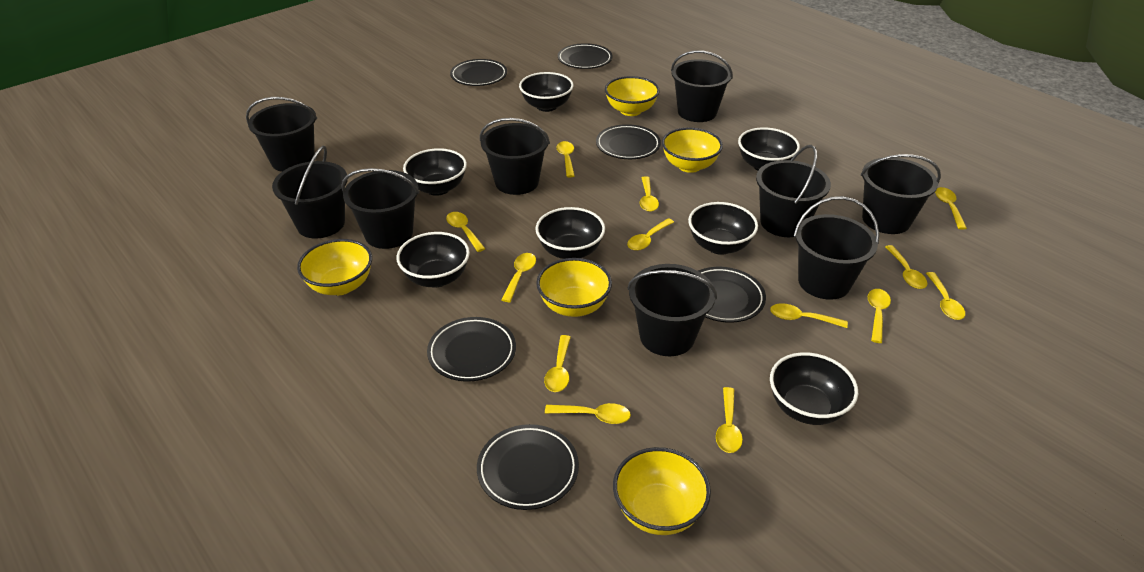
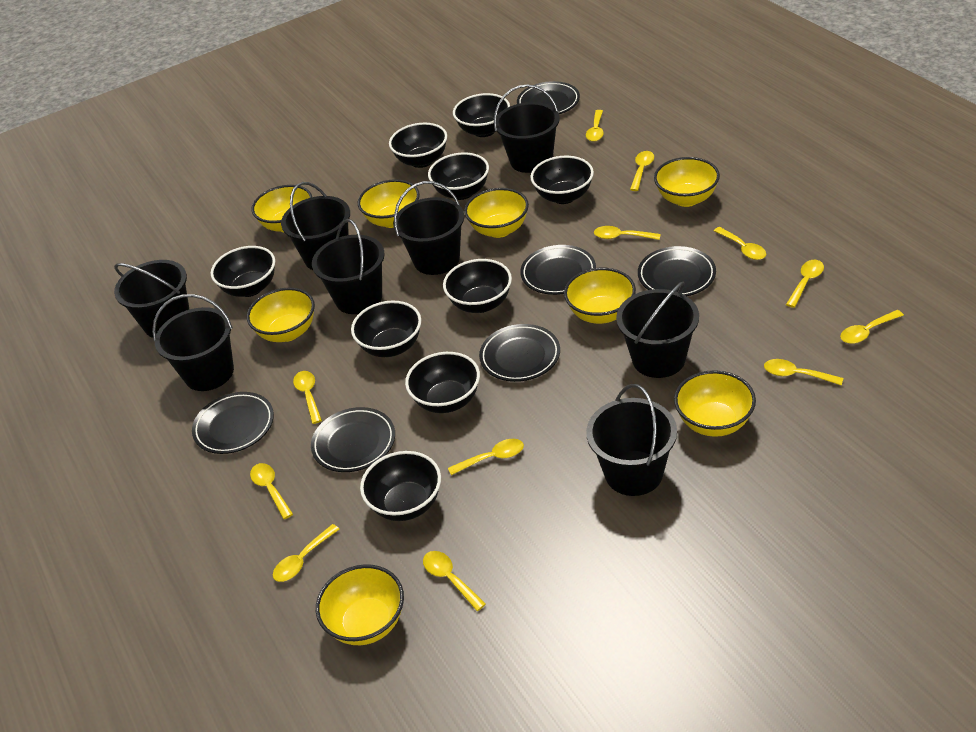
black bowl: 7 -> 9
black bucket: 9 -> 8
yellow bowl: 5 -> 8
yellow spoon: 13 -> 12

